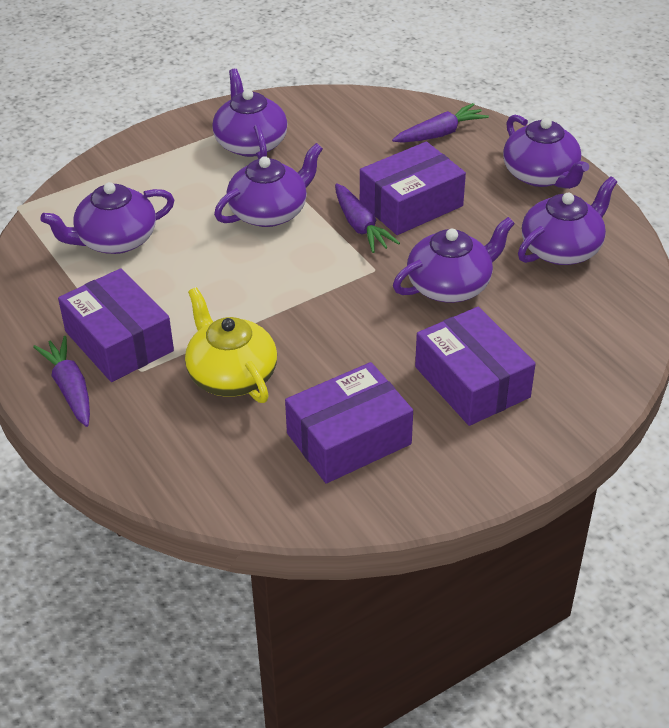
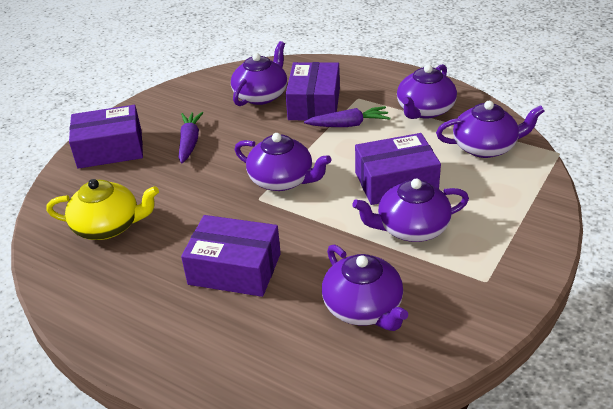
purple carrot: 3 -> 2

